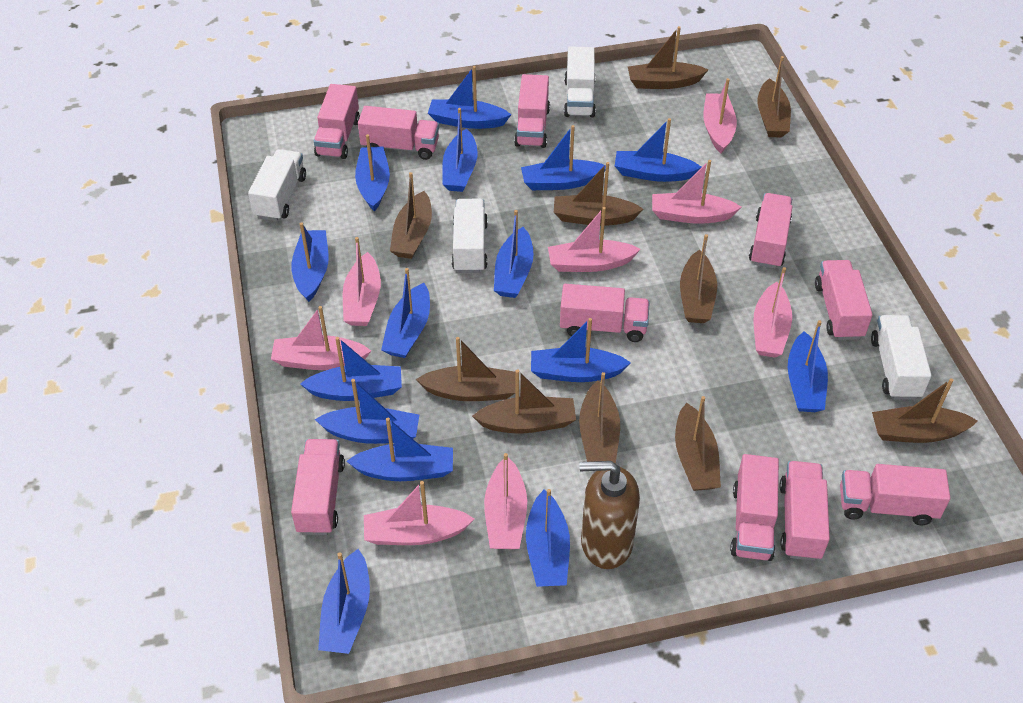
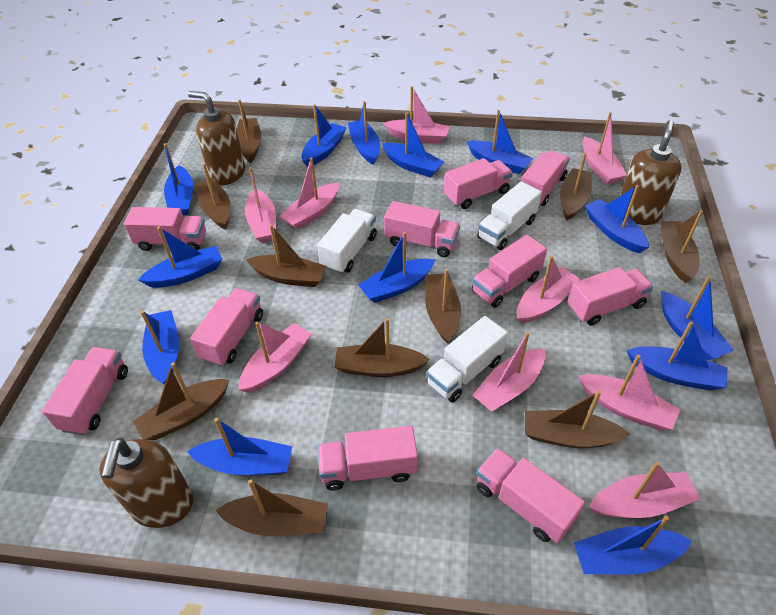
blue boat: 15 -> 13
brown soap dispenser: 1 -> 3
pink boat: 8 -> 9
white truck: 4 -> 3

